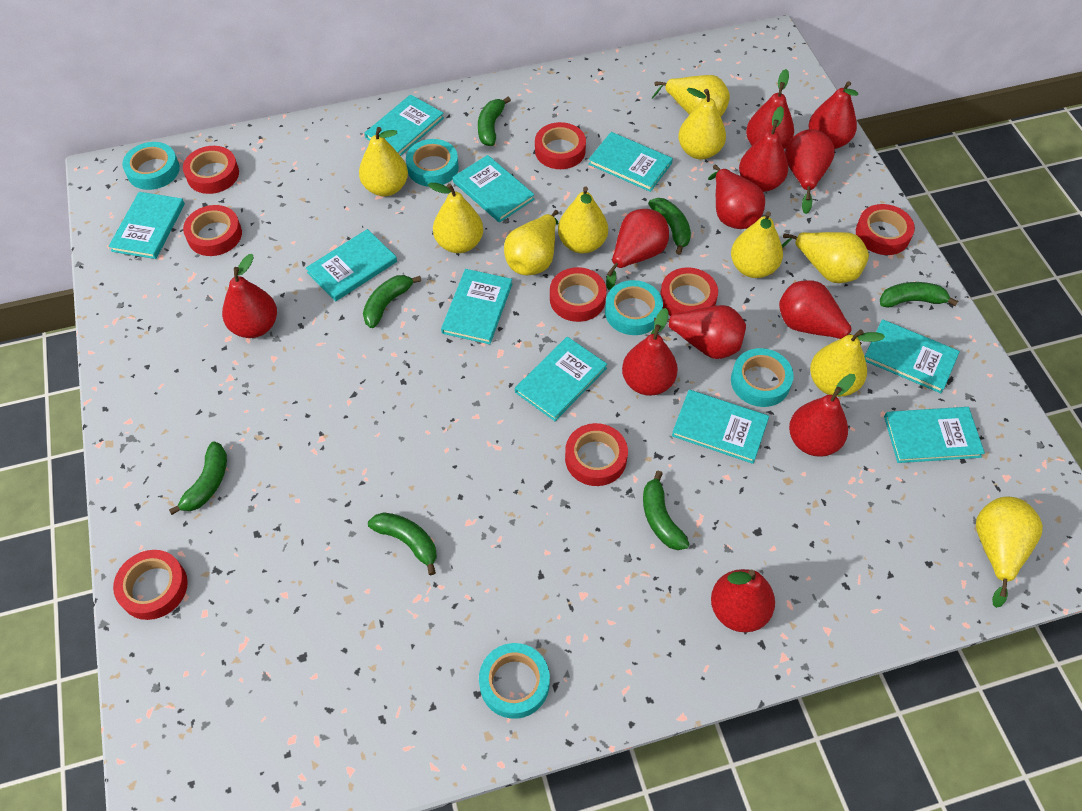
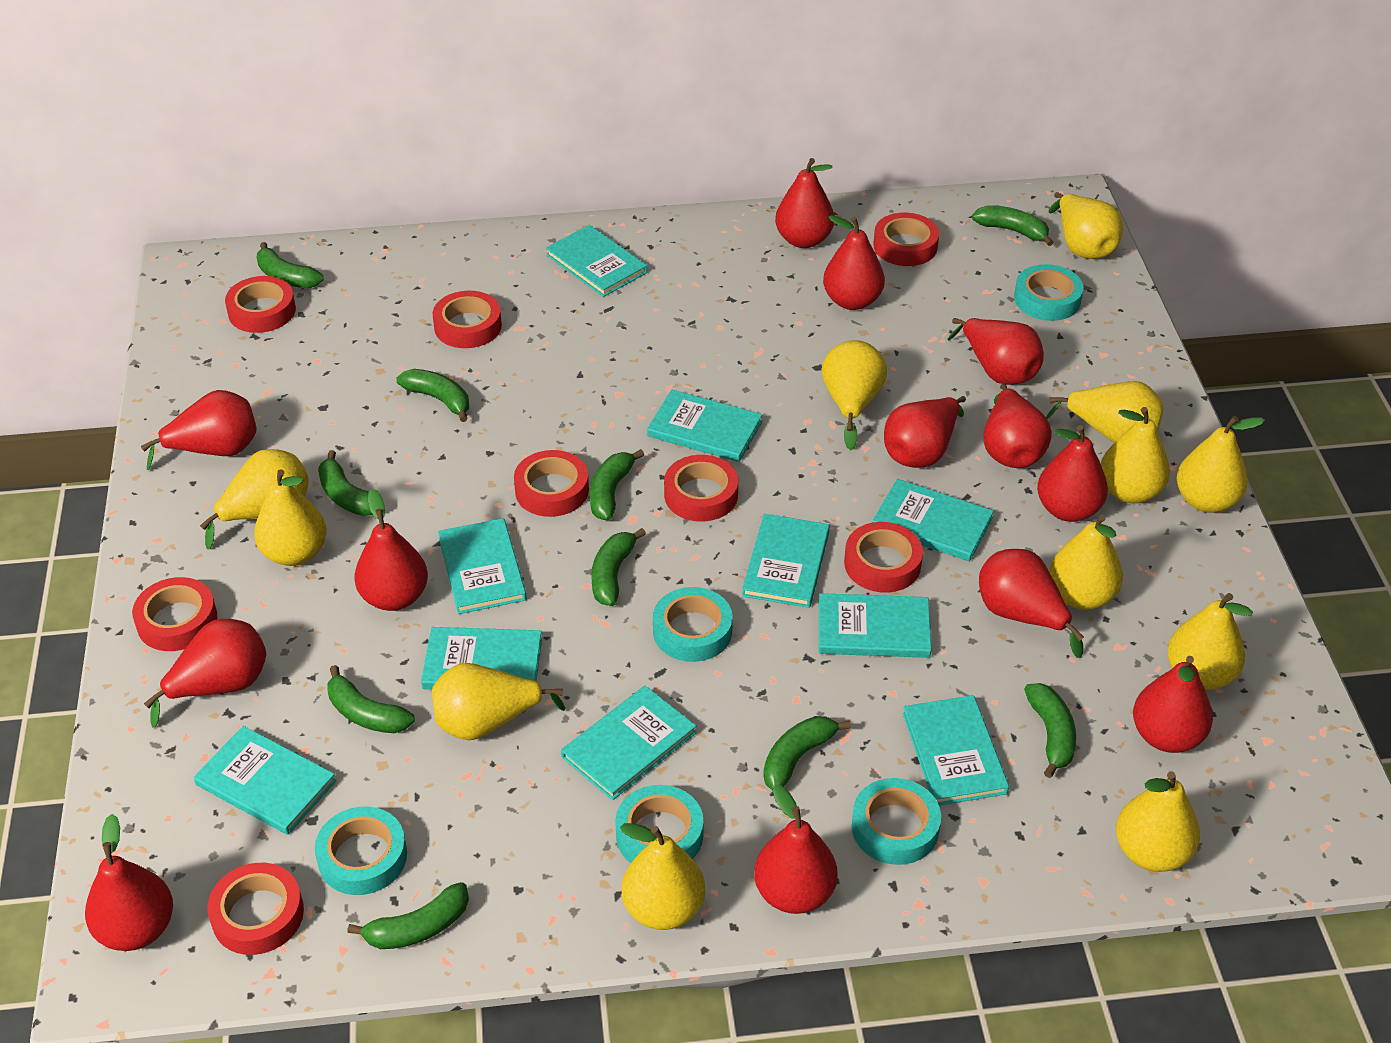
green banana: 7 -> 10
red pear: 12 -> 13
yellow pear: 10 -> 12

